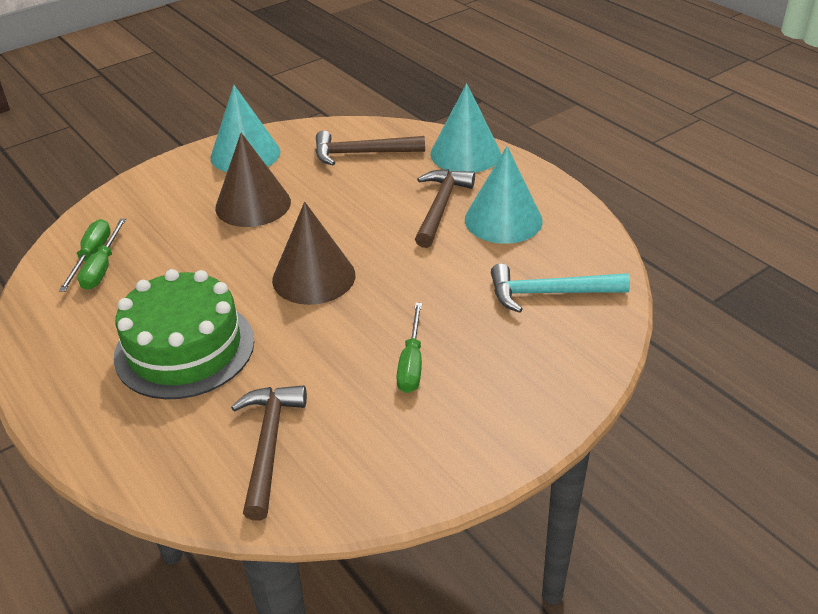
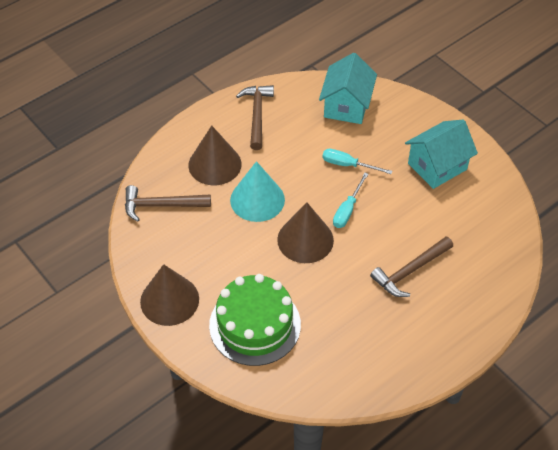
brown cone: 2 -> 3
green screwdriver: 3 -> 0
turquoise cone: 3 -> 1
turquoise hammer: 1 -> 0
turquoise house: 0 -> 2
turquoise screwdriver: 0 -> 2

